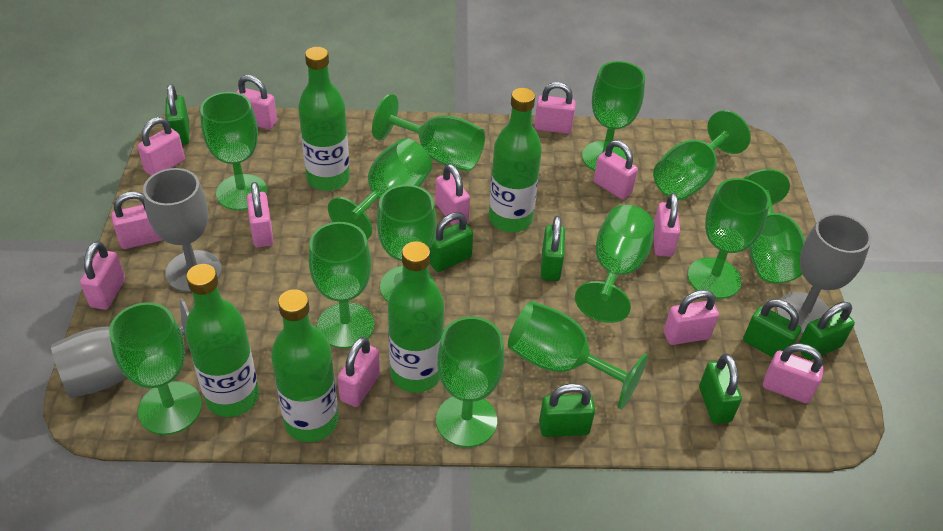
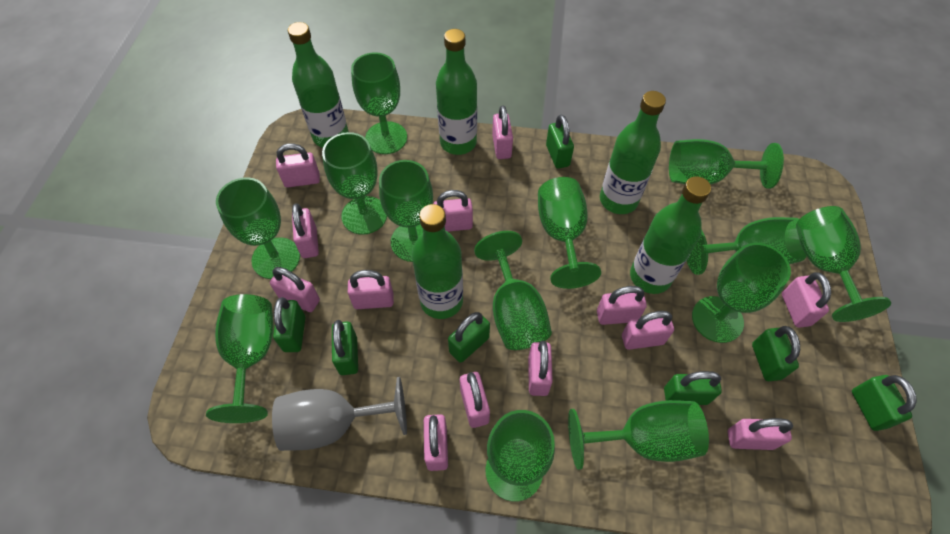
grey goblet: 3 -> 1
pink padlock: 12 -> 13

